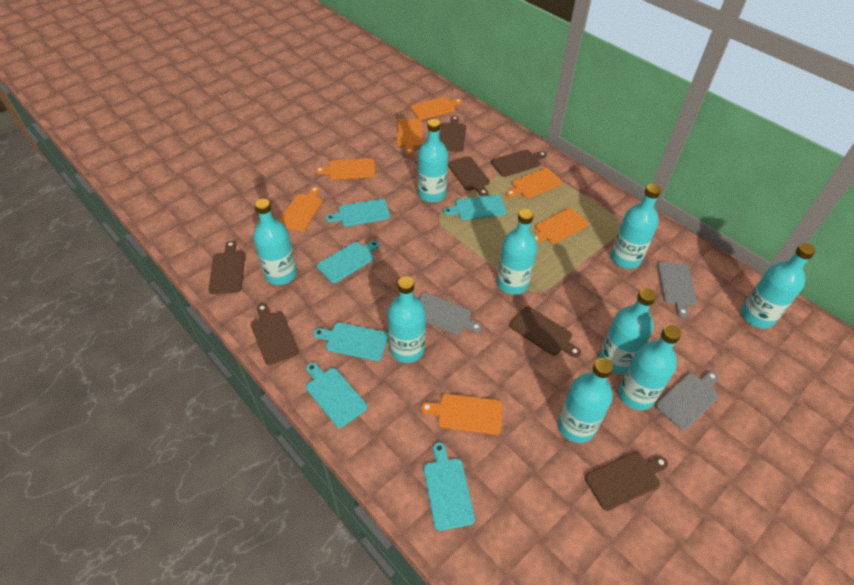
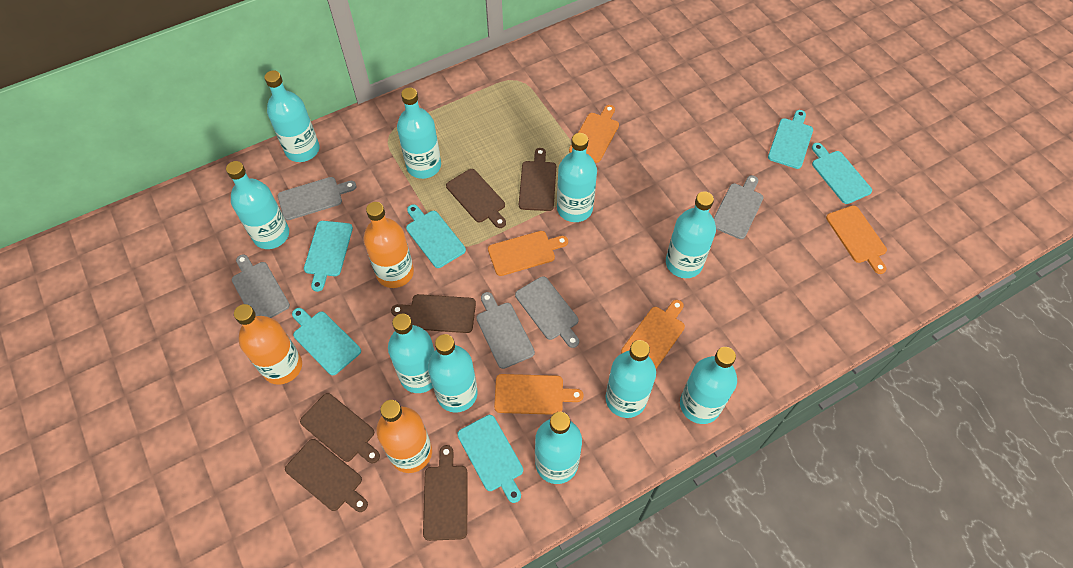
brown cutting board: 7 -> 6
grey cutting board: 3 -> 5
orange bottle: 0 -> 3
orange cutting board: 7 -> 5
turquoise bottle: 9 -> 10

